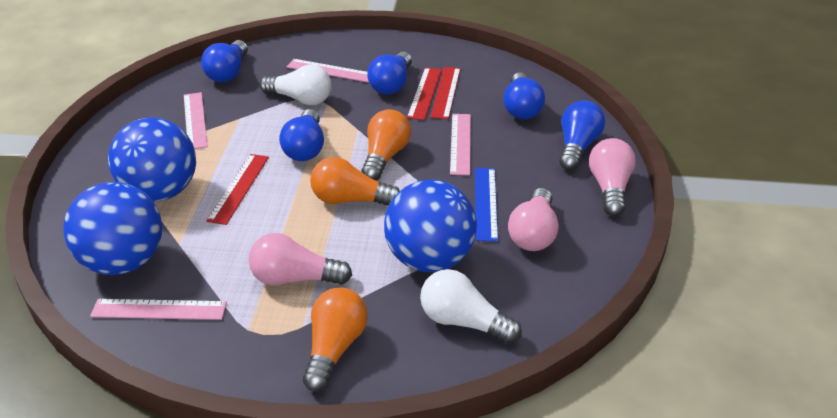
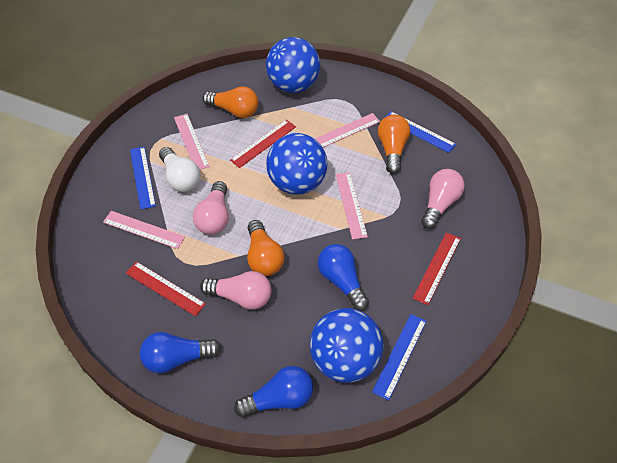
blue light bulb: 5 -> 3
blue ruler: 1 -> 3
white light bulb: 2 -> 1

